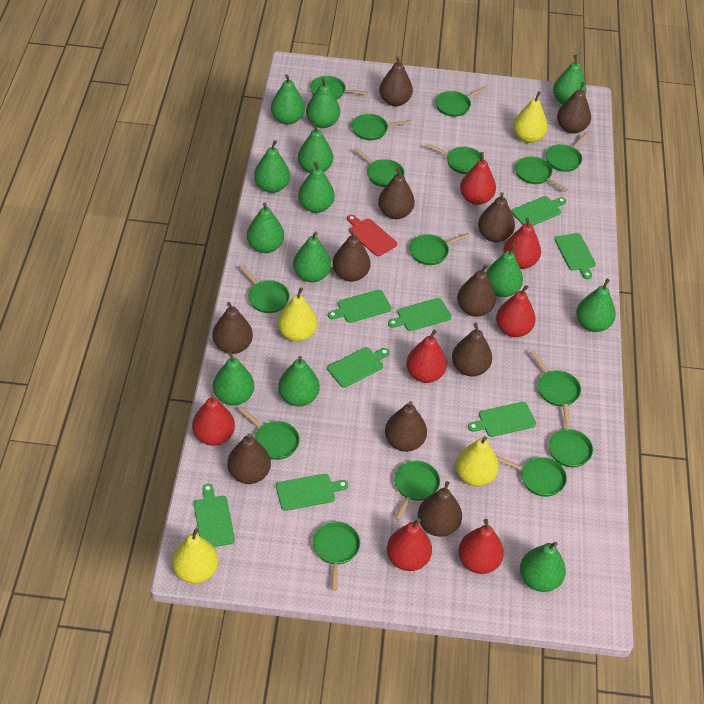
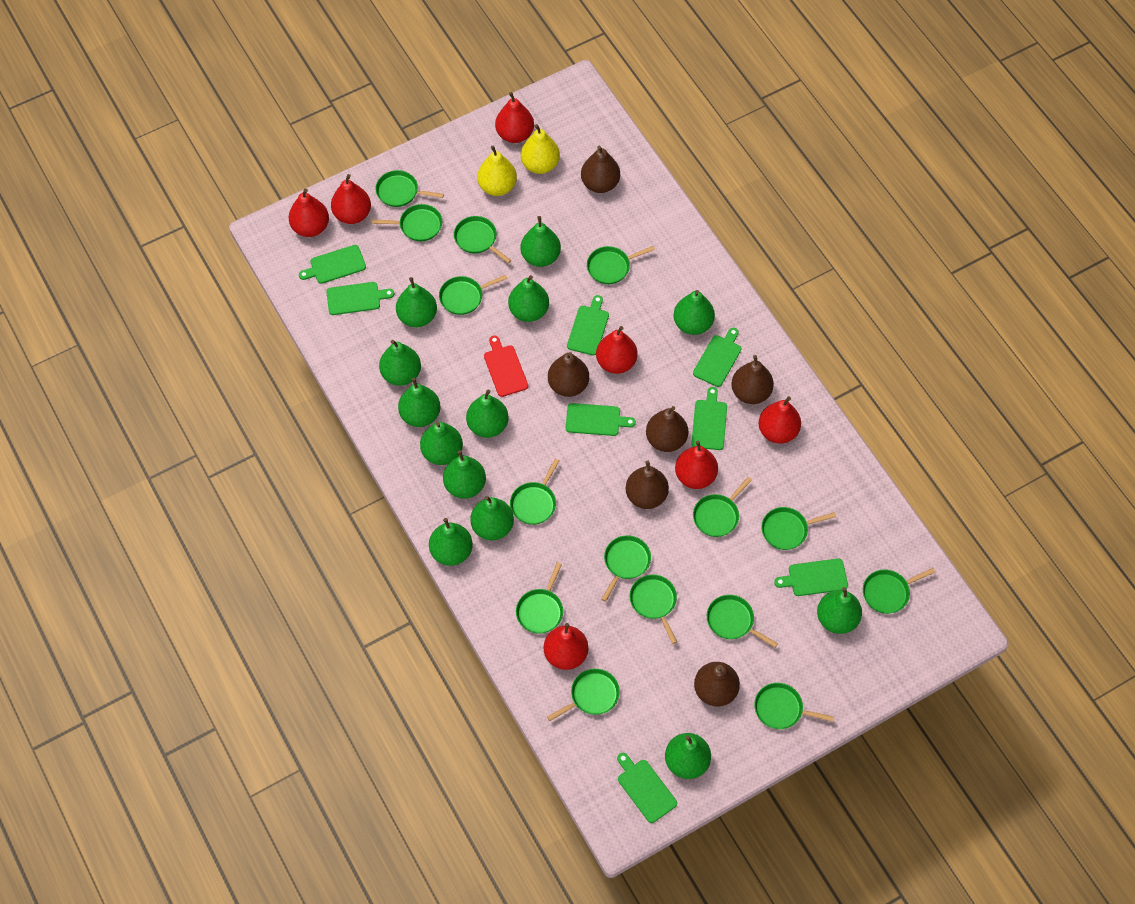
brown pear: 11 -> 6
yellow pear: 4 -> 2

